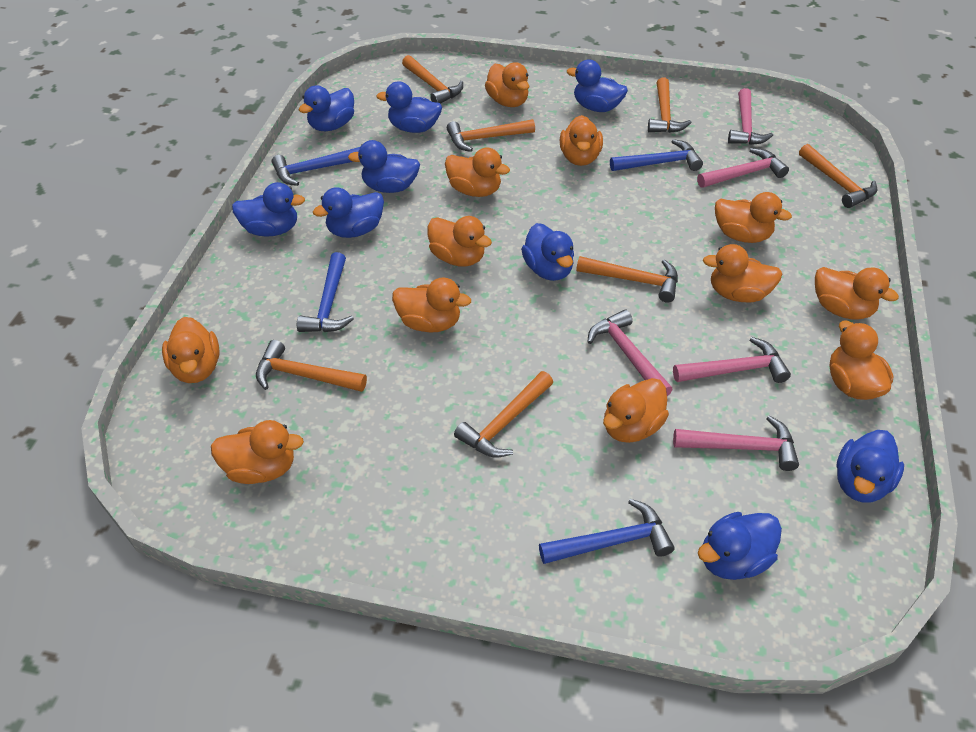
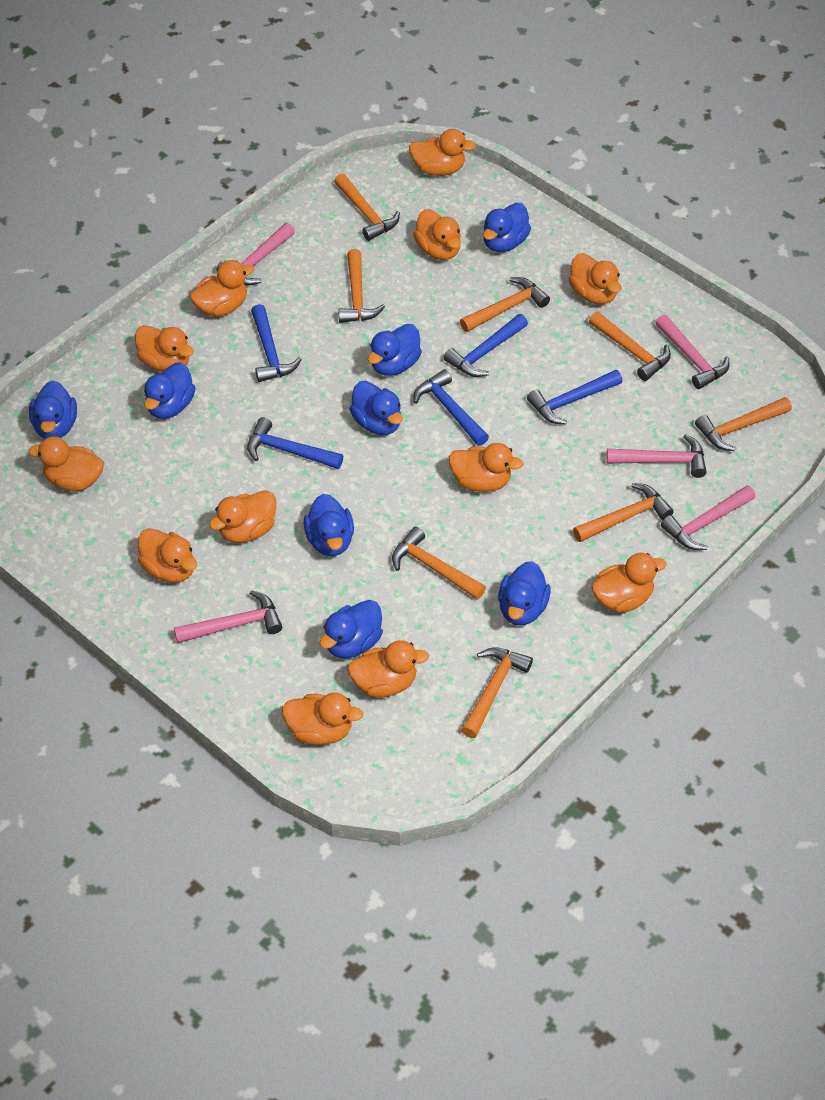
blue duck: 9 -> 8
blue hammer: 4 -> 5
orange hammer: 7 -> 8

